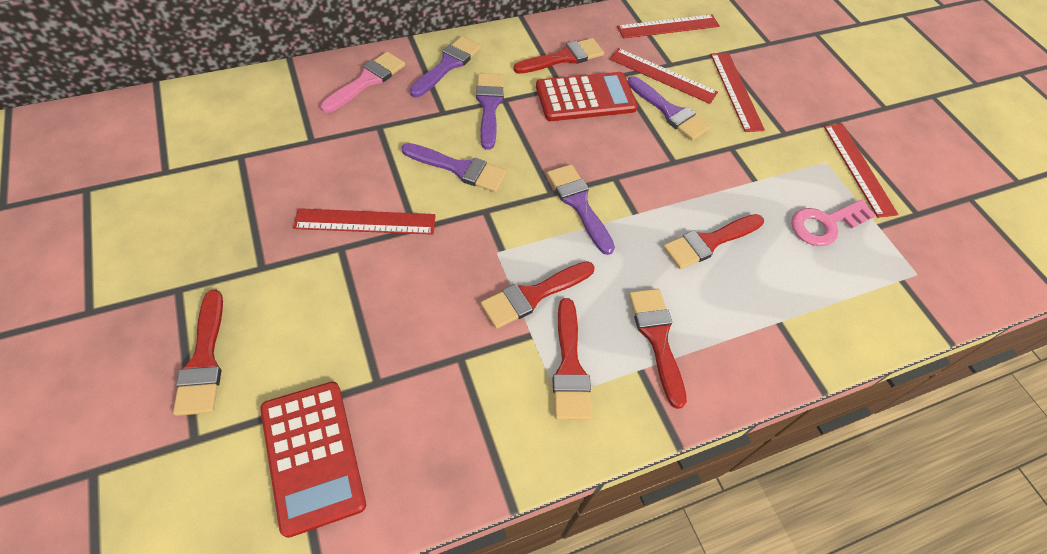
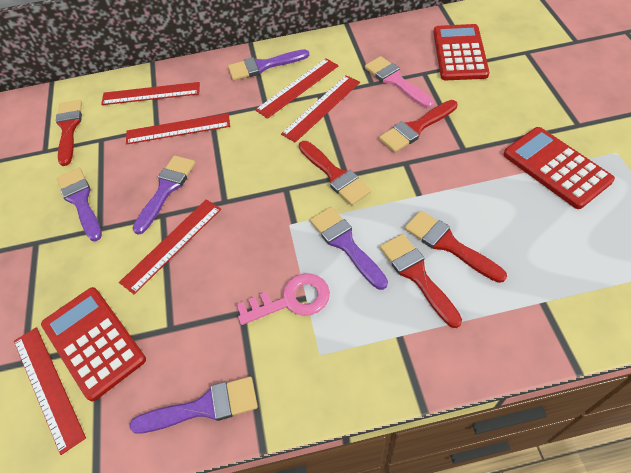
red brush: 6 -> 5
red calculator: 2 -> 3
red ruler: 5 -> 6

